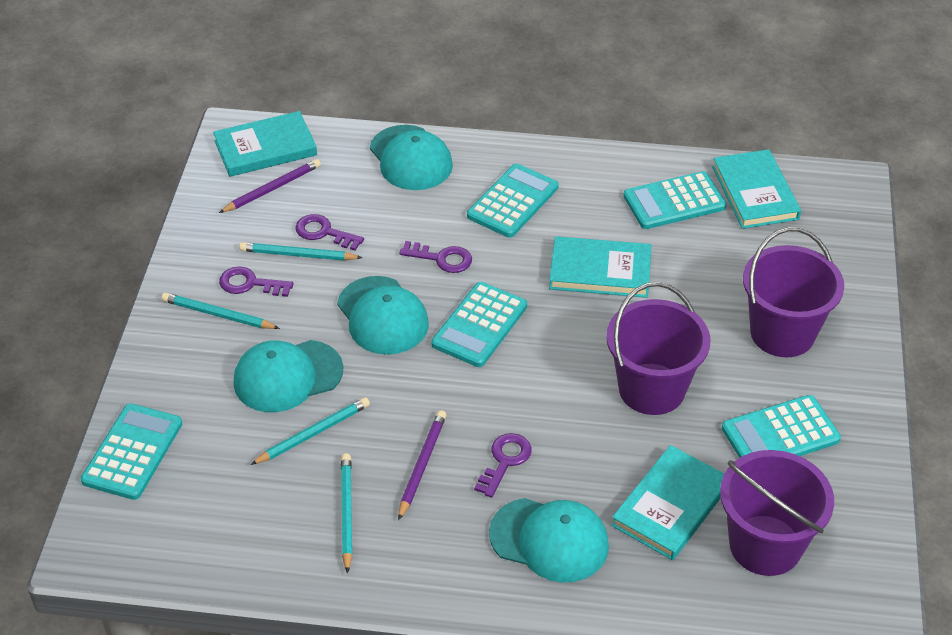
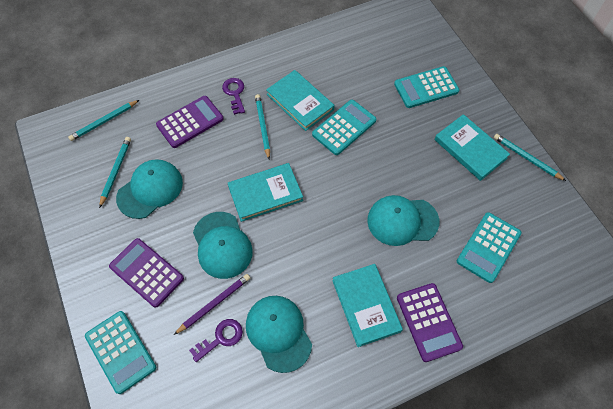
purple bucket: 3 -> 0
purple calculator: 0 -> 3
purple key: 4 -> 2
purple pencil: 2 -> 1
turquoise calculator: 5 -> 4

